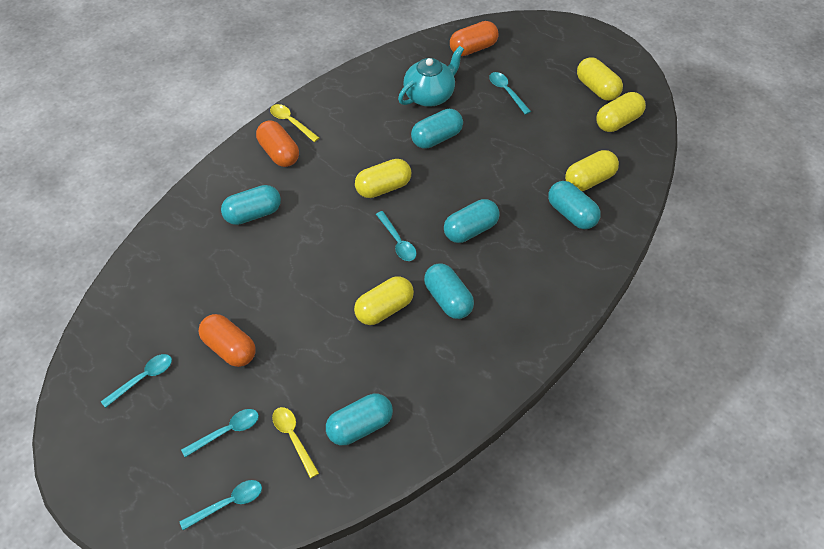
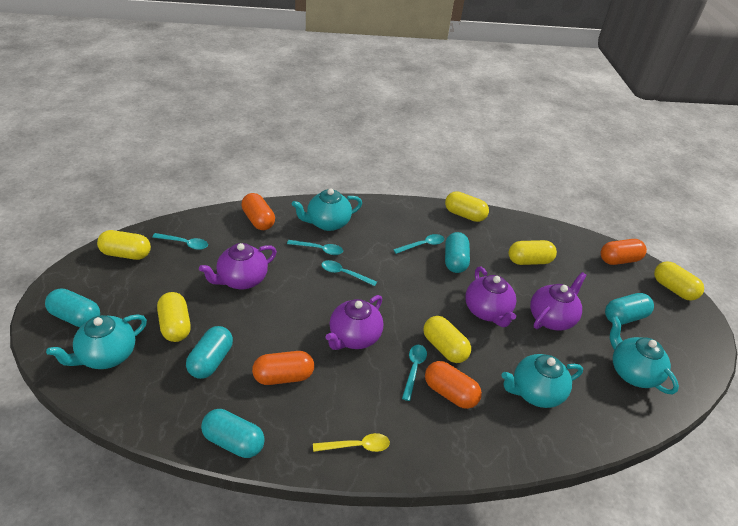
orange capsule: 3 -> 4
purple teapot: 0 -> 4
turquoise capsule: 6 -> 5
turquoise teapot: 1 -> 4
yellow capsule: 5 -> 6
yellow spoon: 2 -> 1

